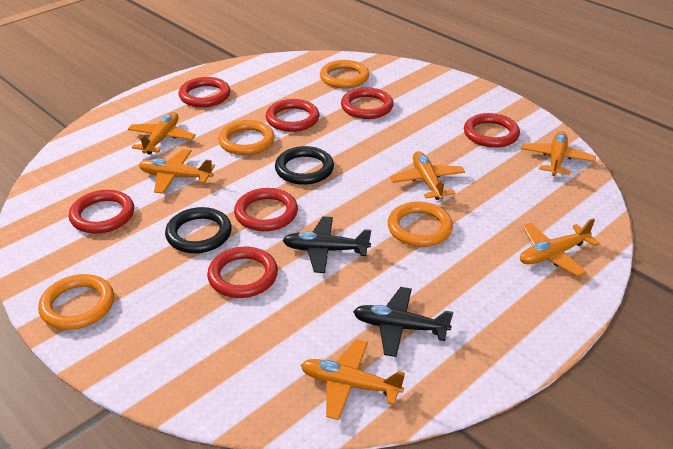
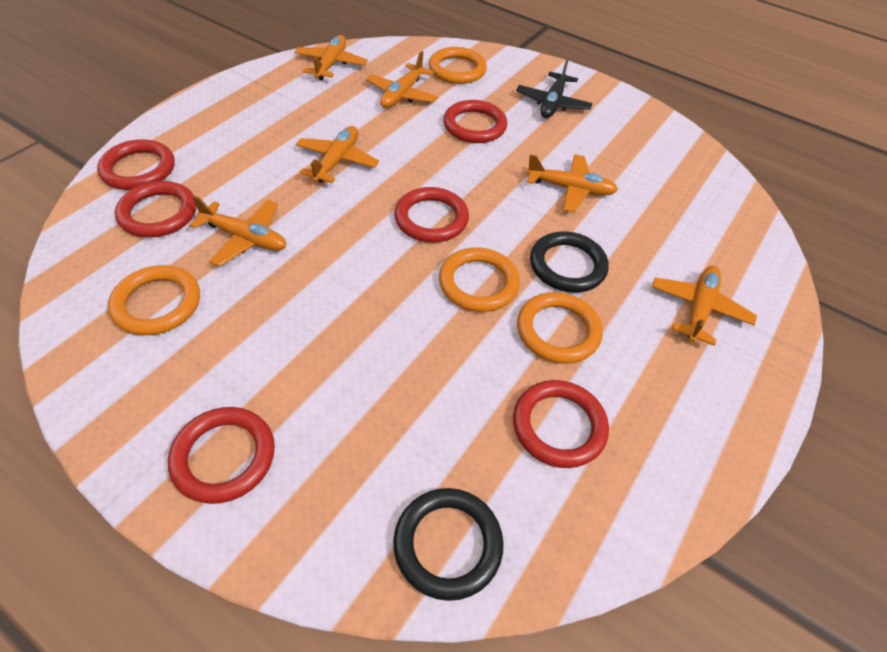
black plane: 2 -> 1
red ring: 7 -> 6

